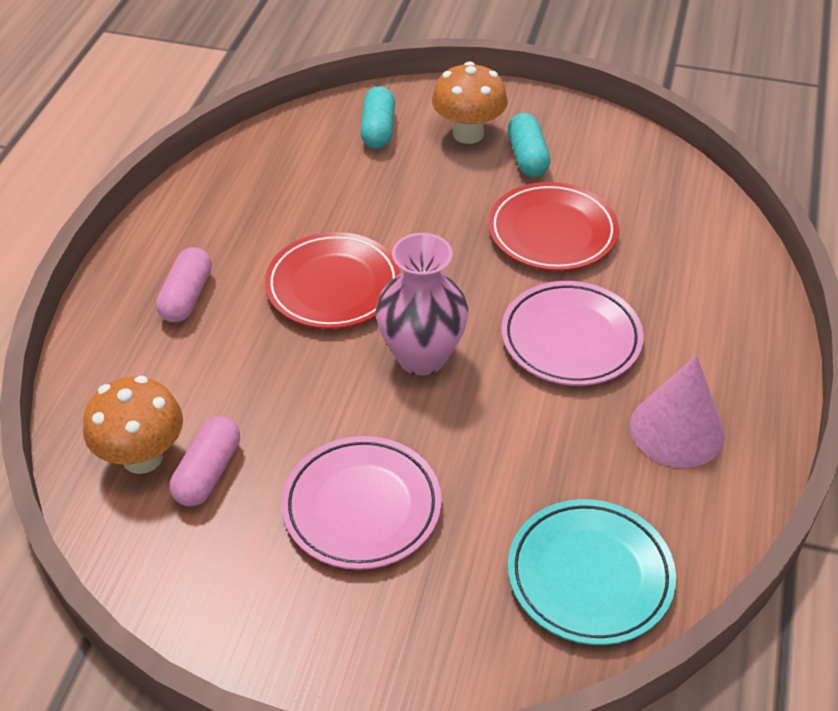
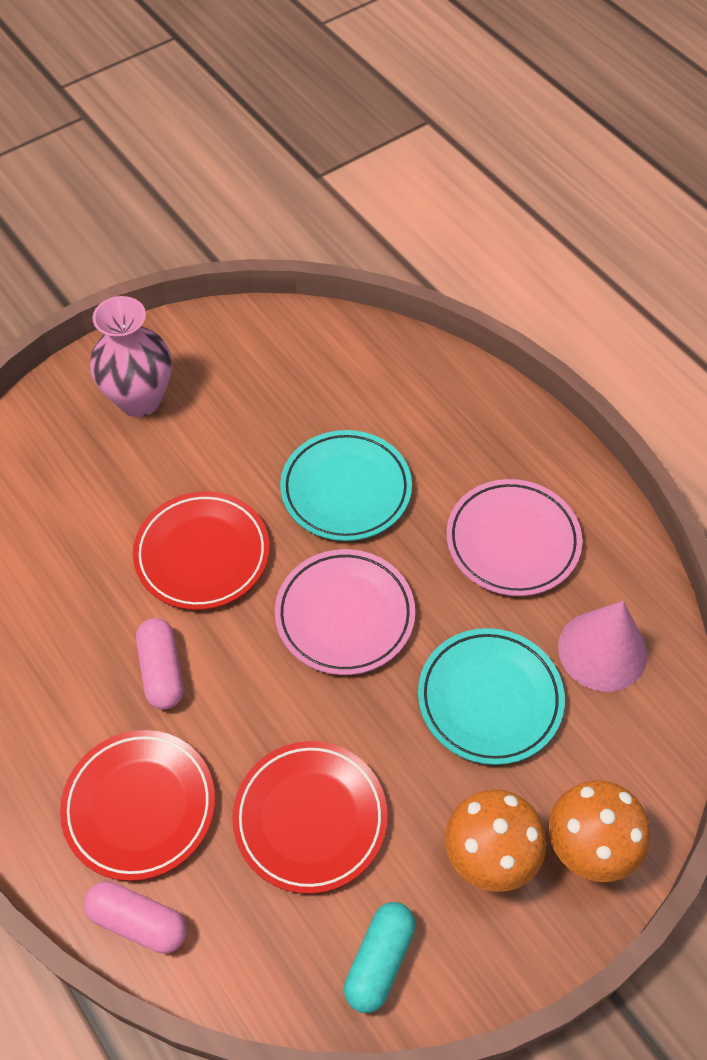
red plate: 2 -> 3
turquoise capsule: 2 -> 1
turquoise plate: 1 -> 2

